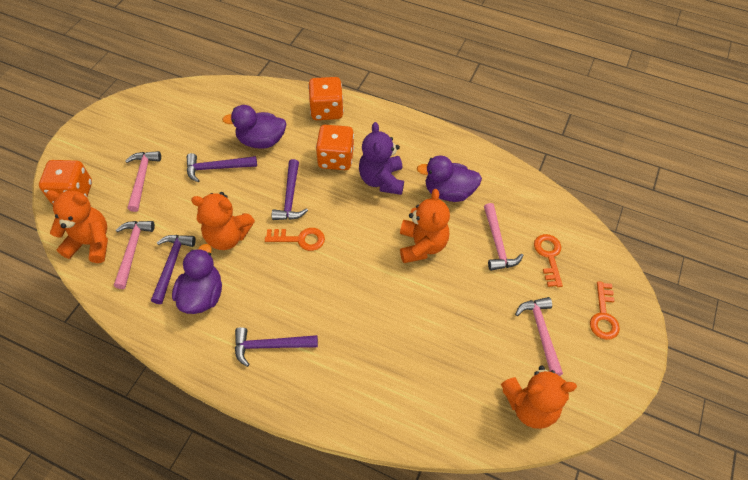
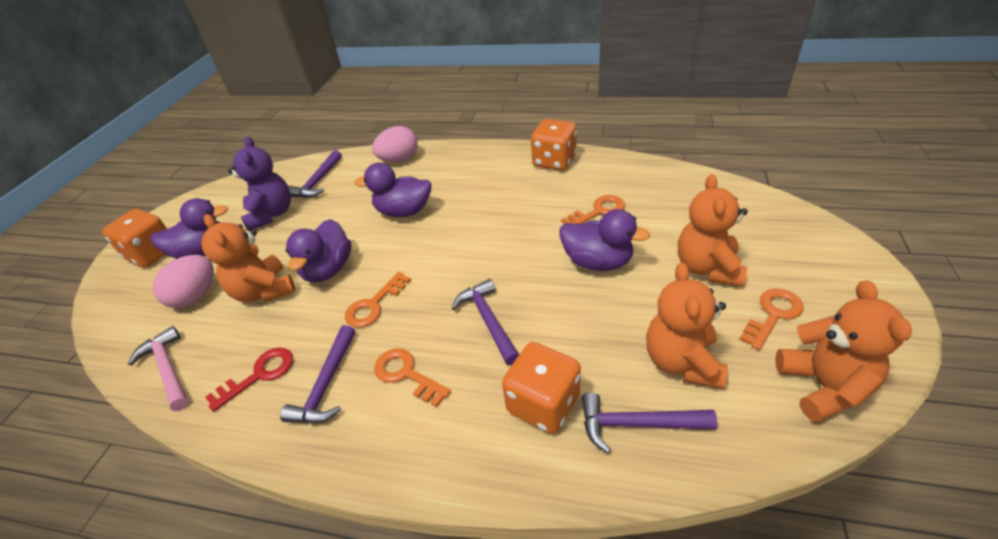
orange key: 3 -> 4
pink egg: 0 -> 2
pink hammer: 4 -> 1
purple duck: 3 -> 4
red key: 0 -> 1

